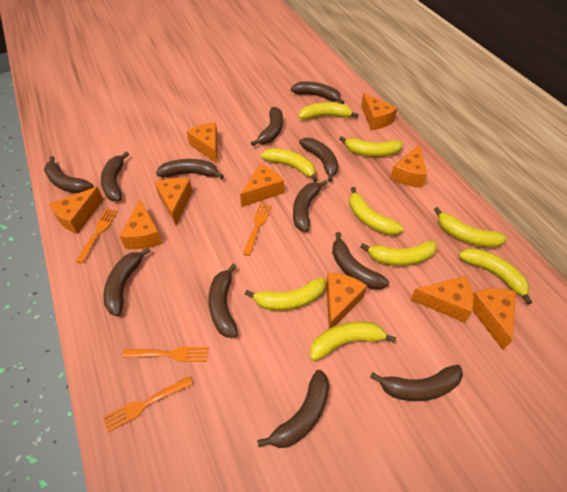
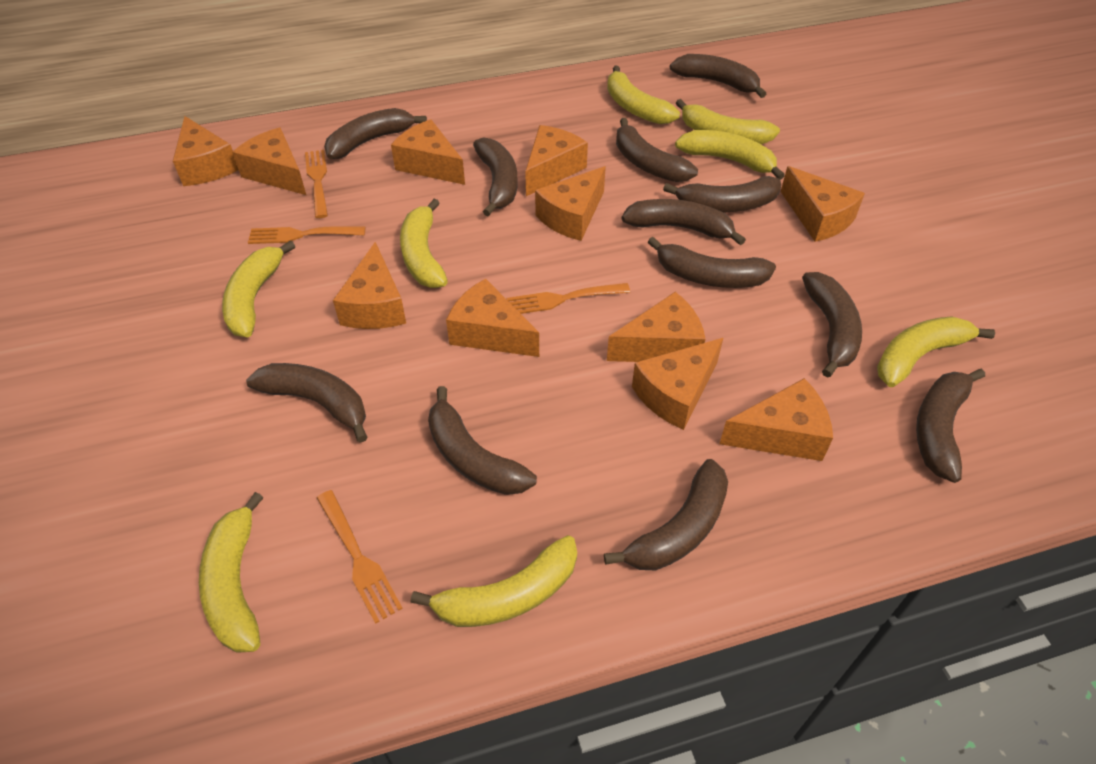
orange cheese: 10 -> 11
yellow banana: 9 -> 8

